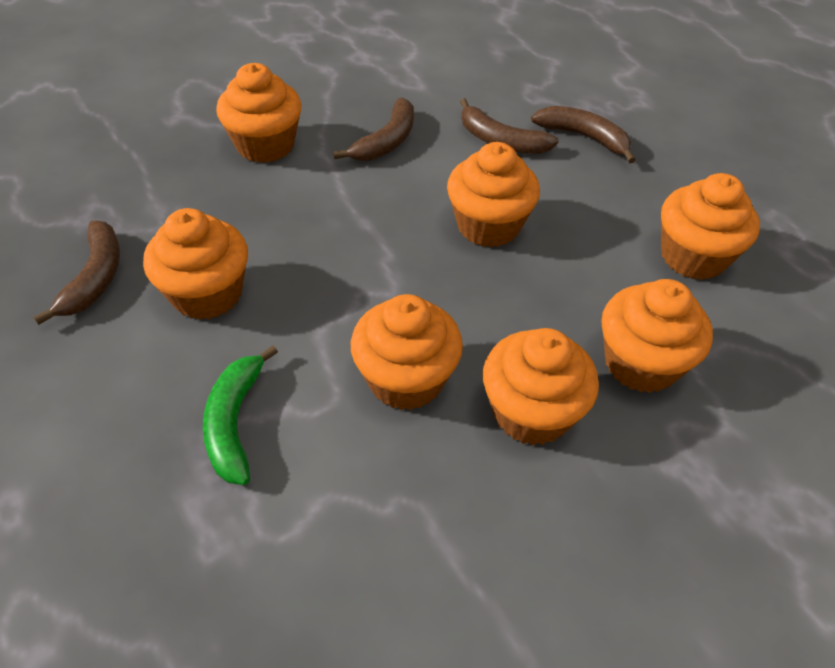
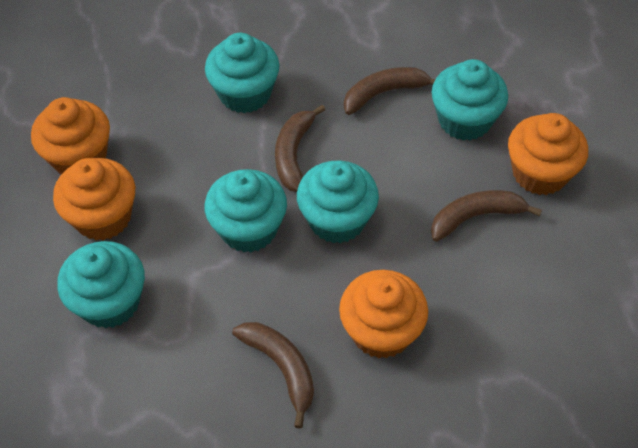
green banana: 1 -> 0
orange cupcake: 7 -> 4
turquoise cupcake: 0 -> 5

